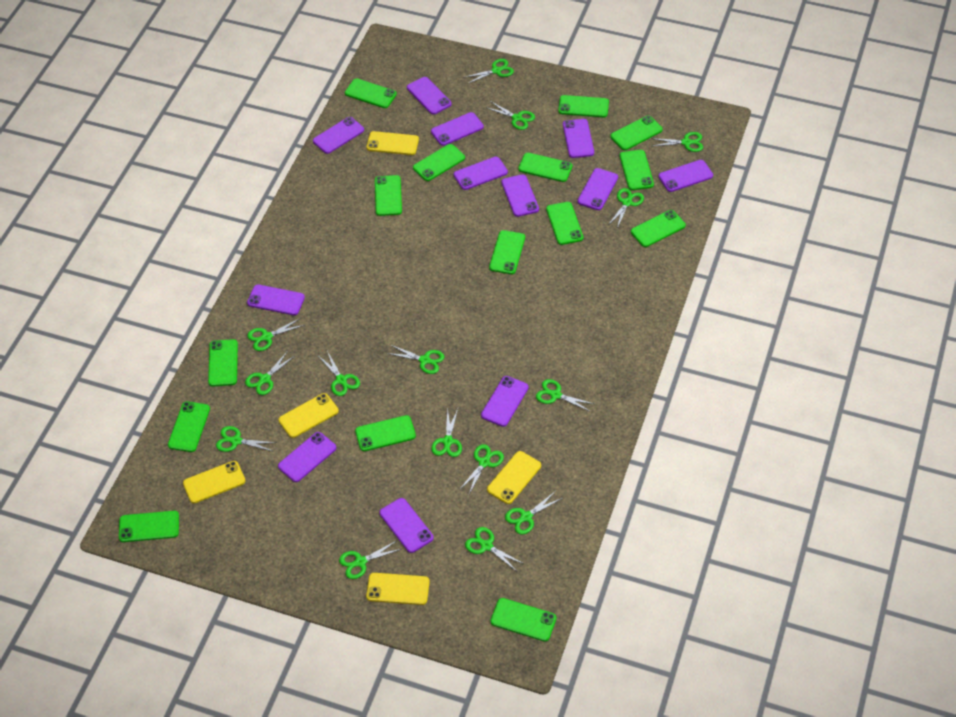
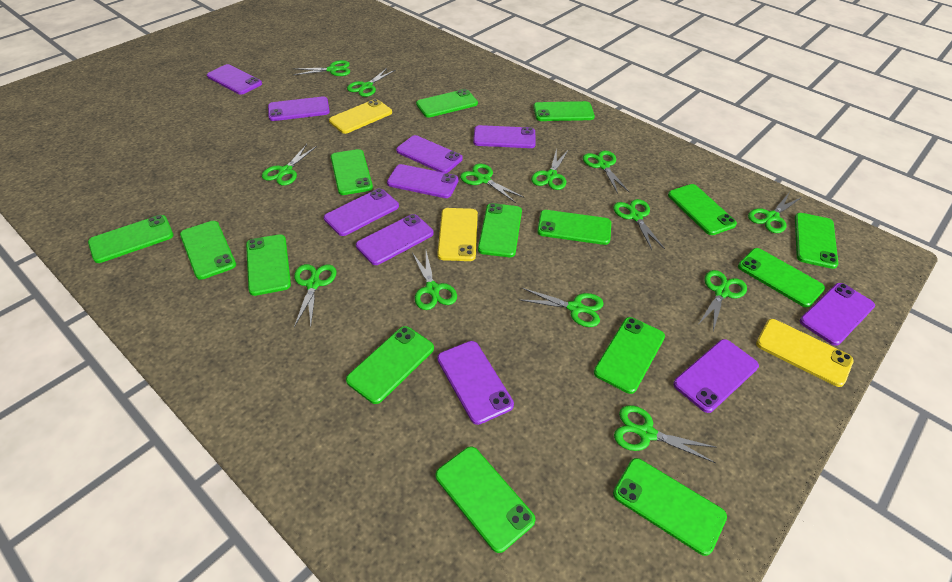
green scissors: 15 -> 13
purple phone: 12 -> 10
yellow phone: 5 -> 3

